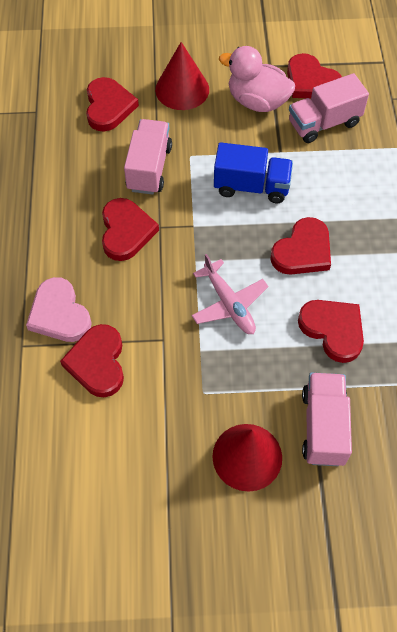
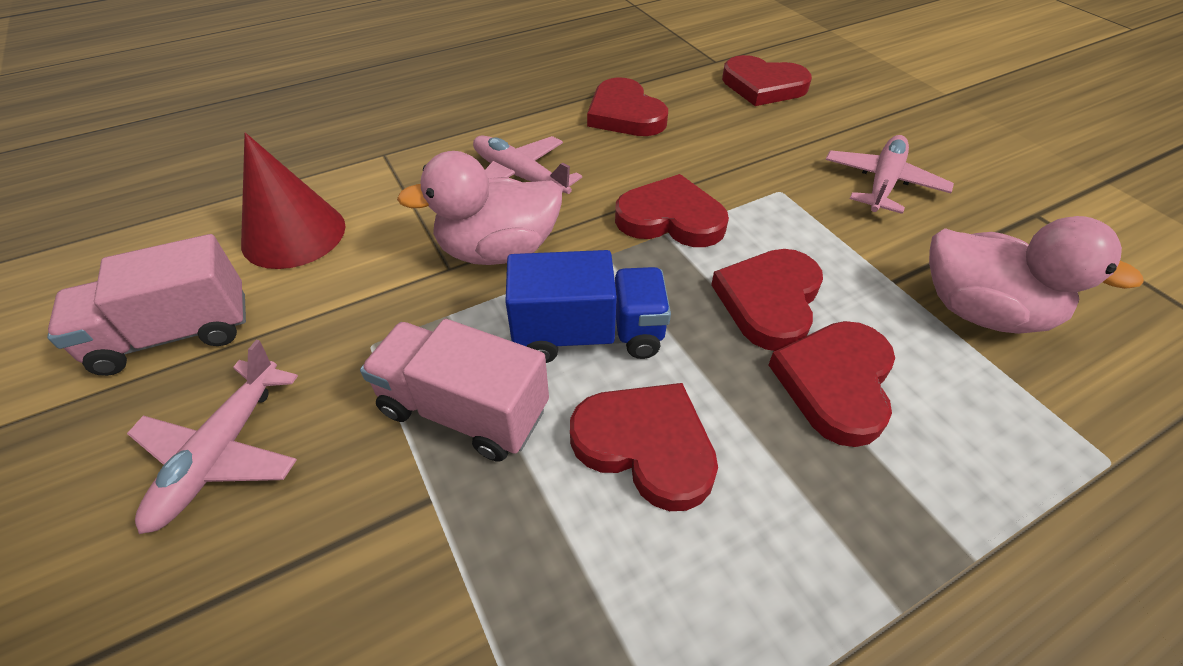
pink duck: 1 -> 2
pink heart: 1 -> 0
pink plane: 1 -> 3
pink truck: 3 -> 2
red cone: 2 -> 1

